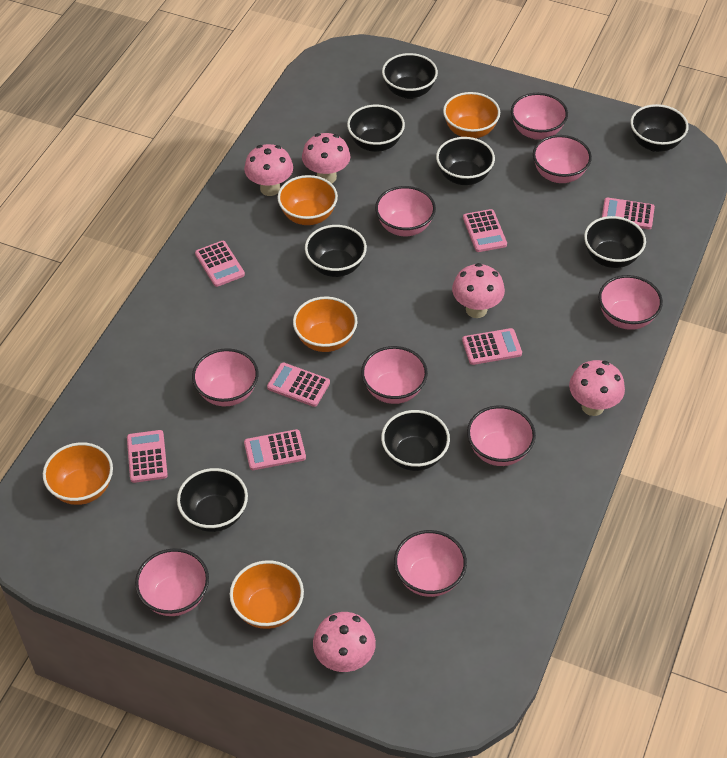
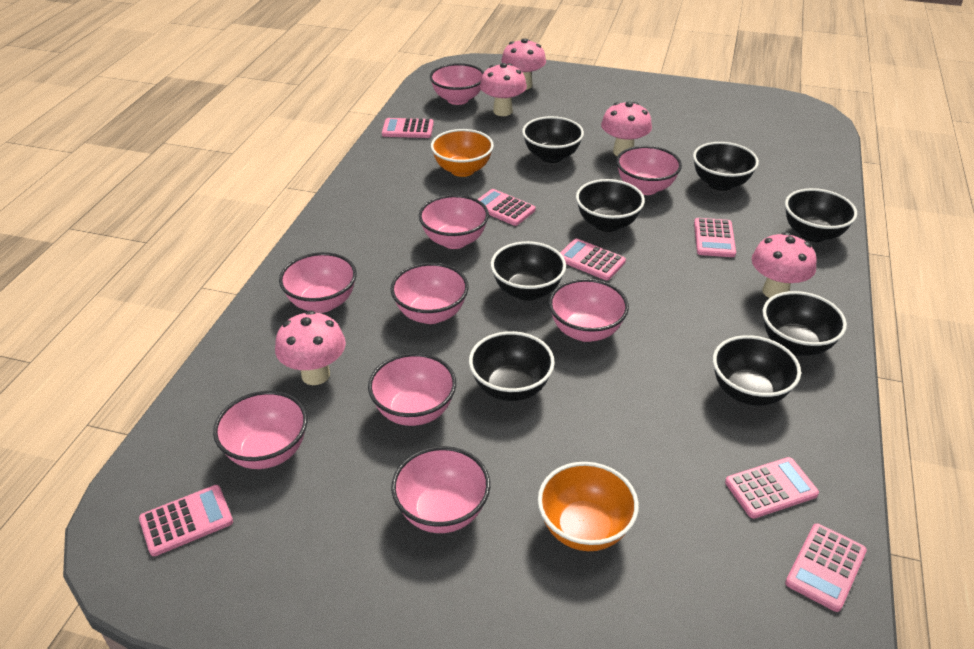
orange bowl: 5 -> 2

